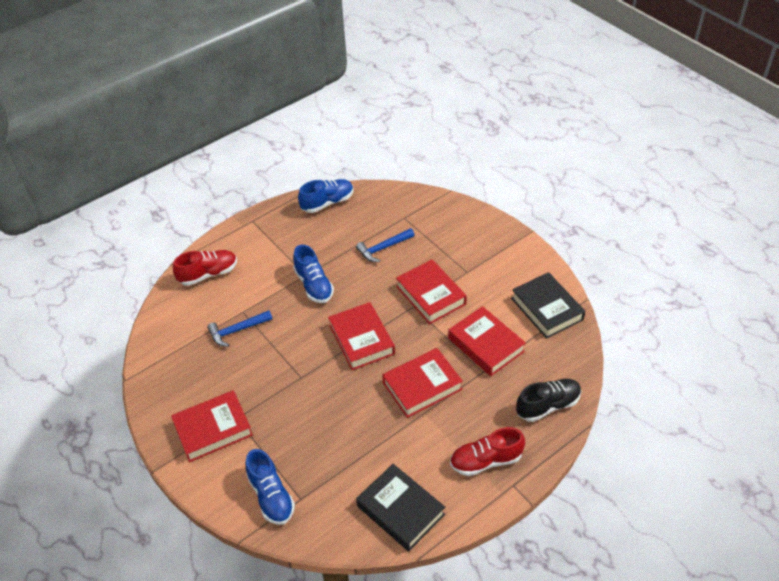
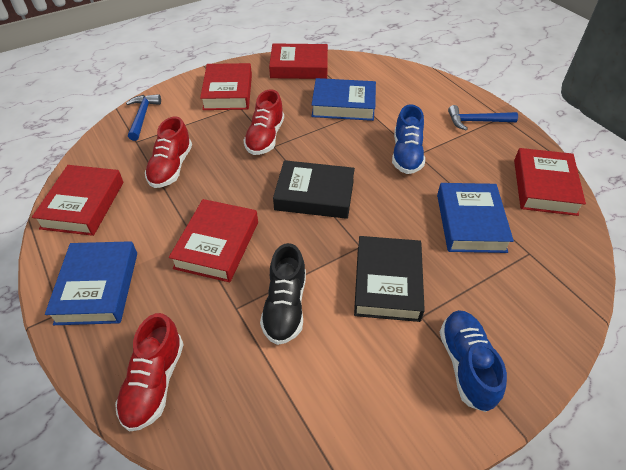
blue book: 0 -> 3
blue shoe: 3 -> 2
red shoe: 2 -> 3

